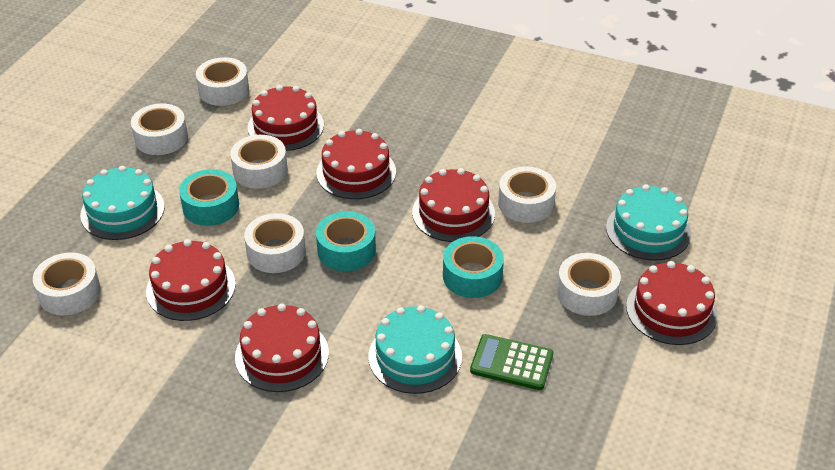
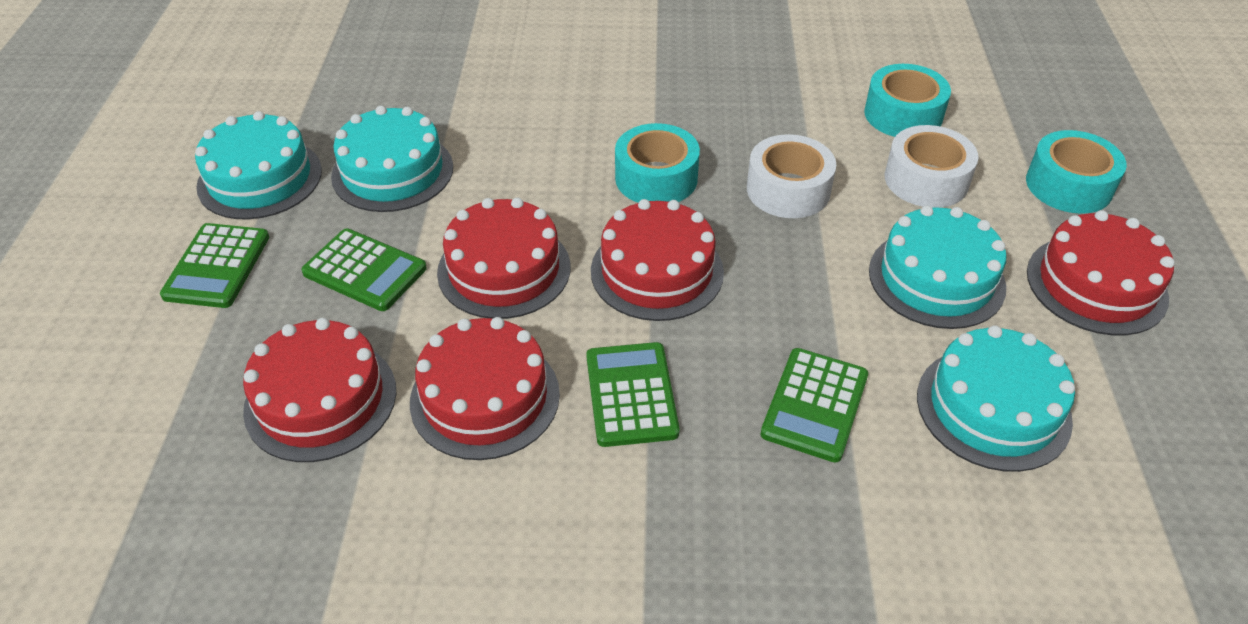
green calculator: 1 -> 4
red cake: 6 -> 5
turquoise cake: 3 -> 4
white tape: 7 -> 2

